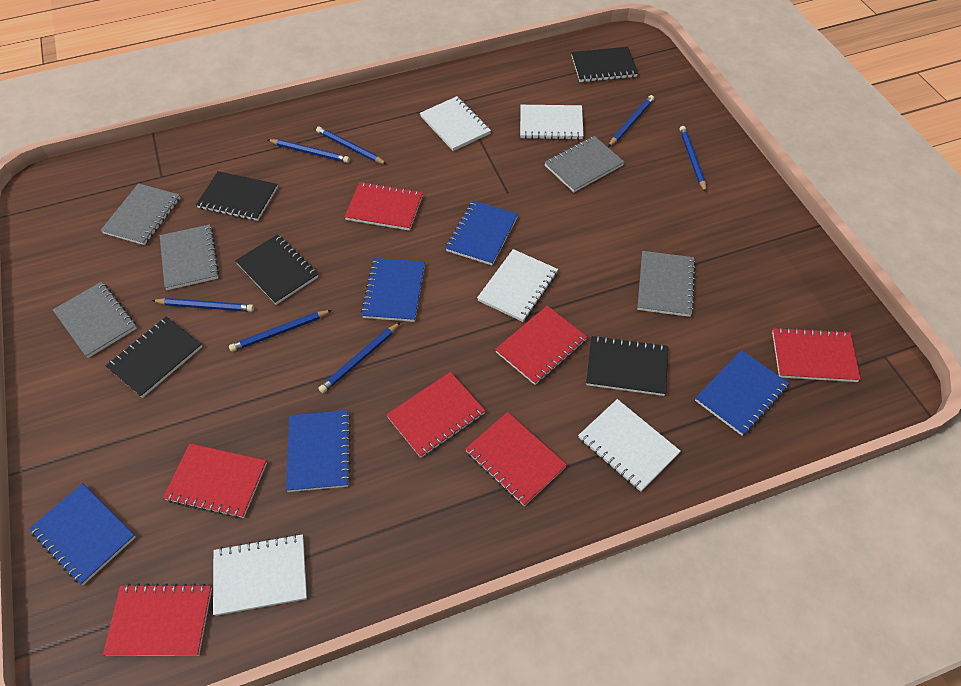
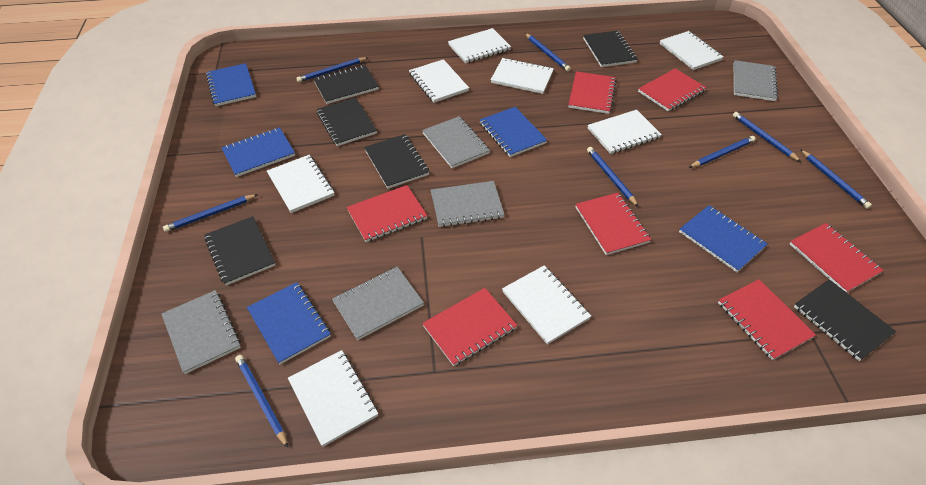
black notebook: 5 -> 6
blue pencil: 7 -> 8
white notebook: 5 -> 8

